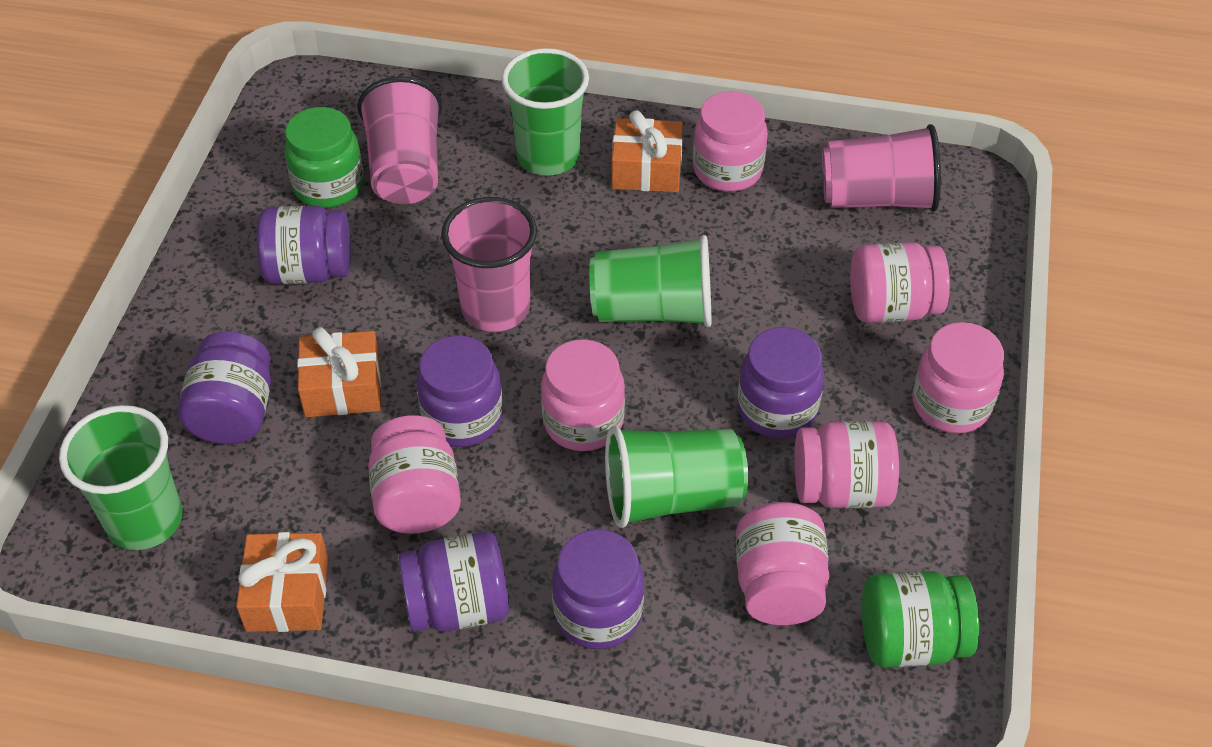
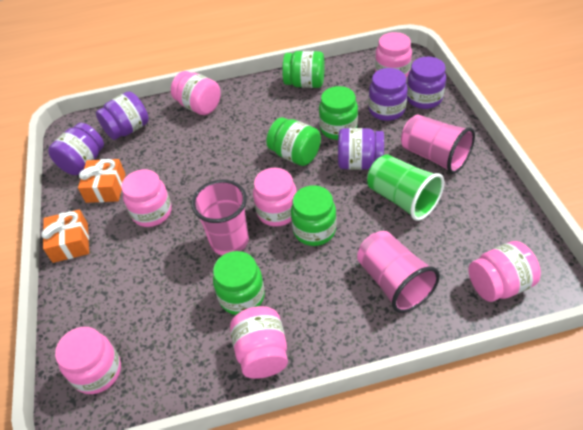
green cup: 4 -> 1
green jar: 2 -> 5
orange gift: 3 -> 2
purple jar: 6 -> 5

